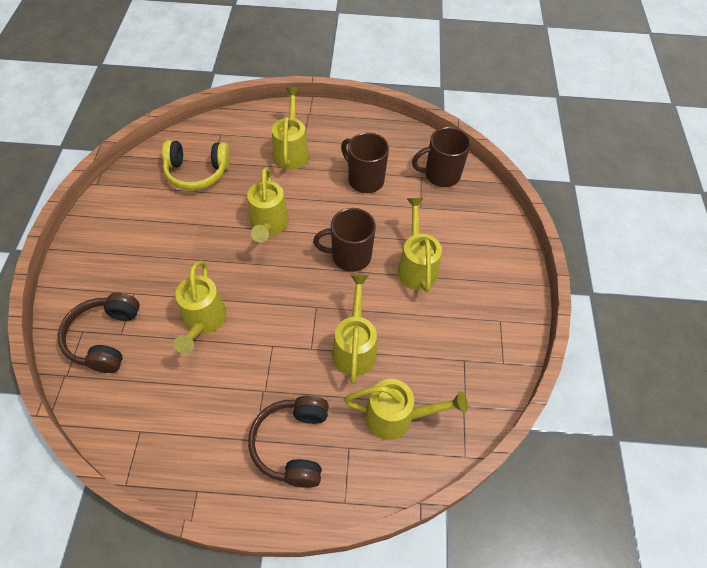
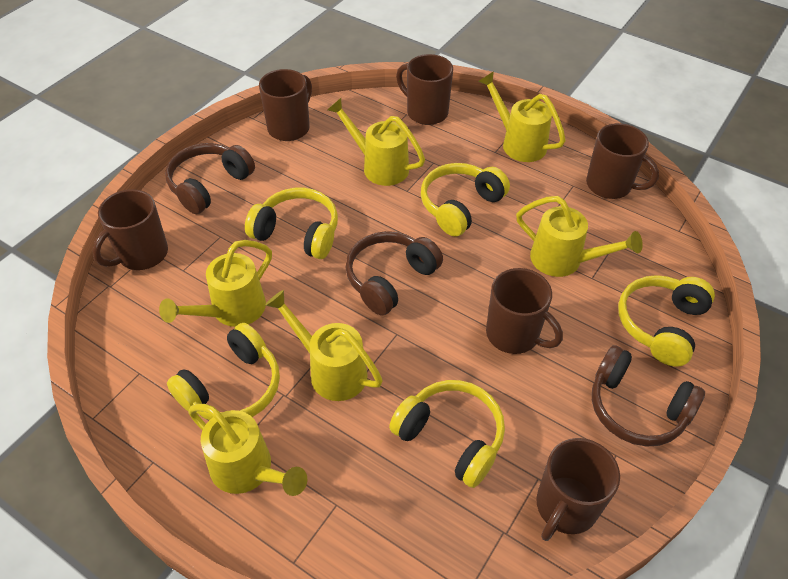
brown headphones: 2 -> 3
brown mug: 3 -> 6
yellow headphones: 1 -> 5

